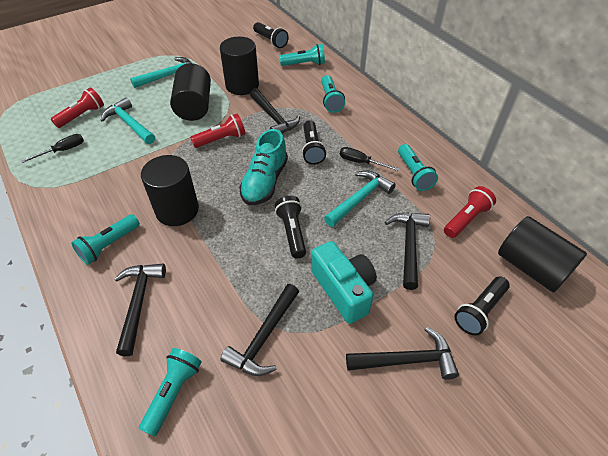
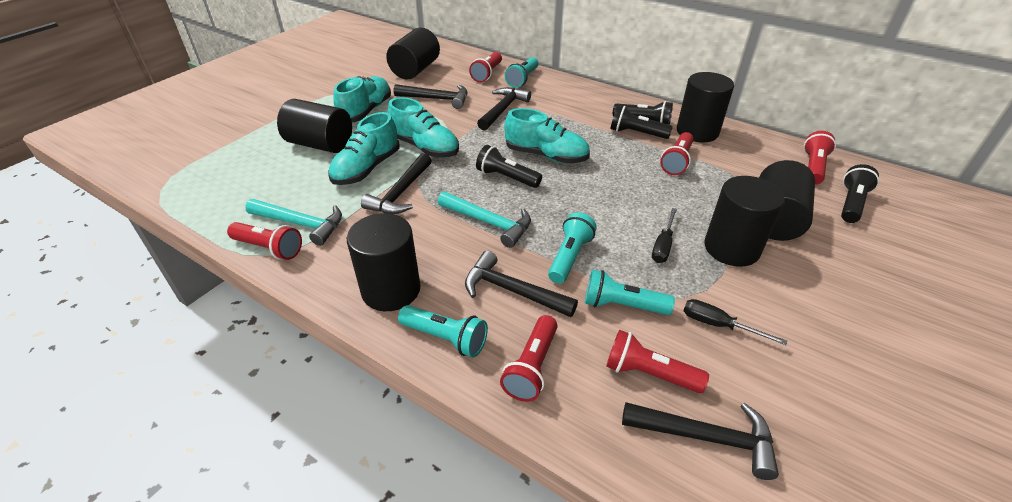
black cylinder: 4 -> 6
red flashlight: 3 -> 6
turquoise camera: 1 -> 0
turquoise flashlight: 5 -> 4
turquoise hammer: 3 -> 2
turquoise shoe: 1 -> 4

